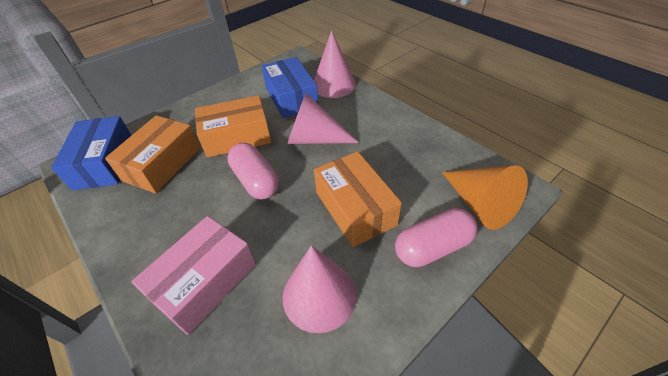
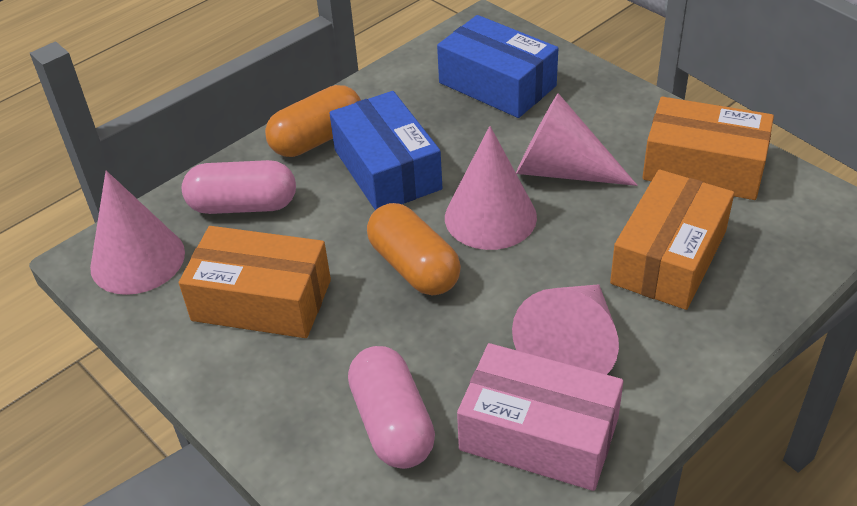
orange capsule: 0 -> 2
orange cone: 1 -> 0
pink cone: 3 -> 4

